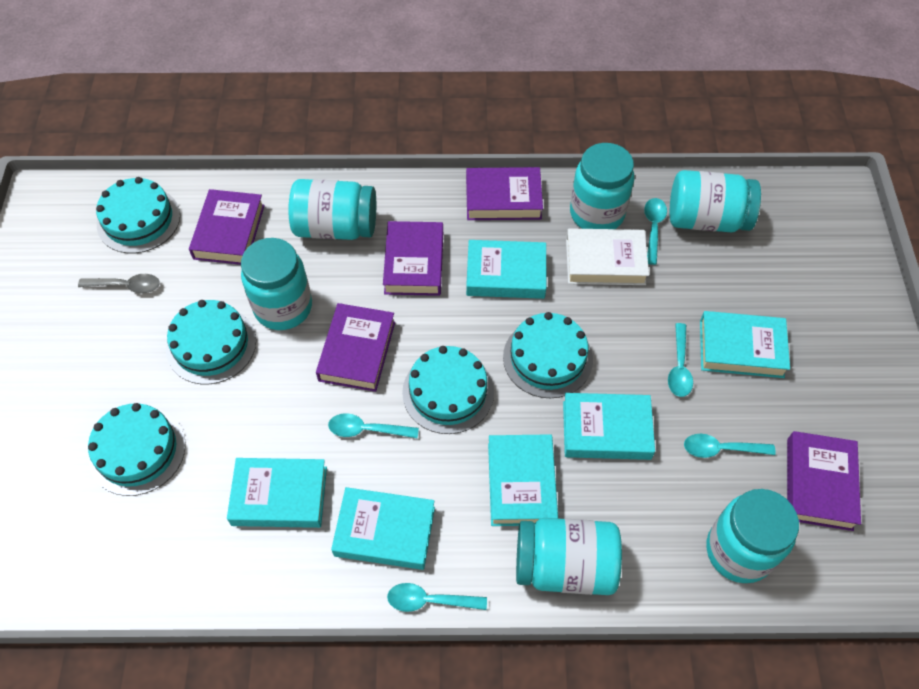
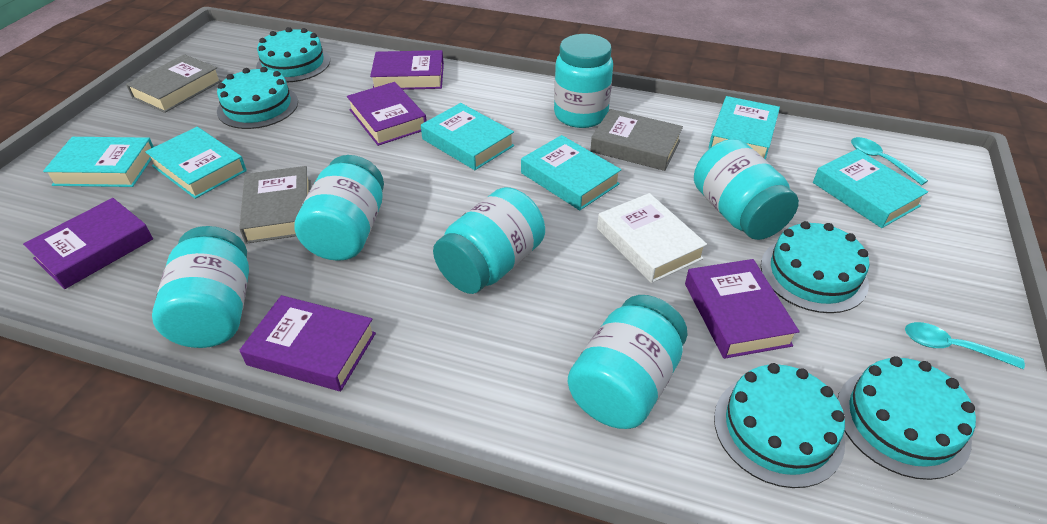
grey book: 0 -> 3
grey spoon: 1 -> 0
turquoise spoon: 5 -> 2

